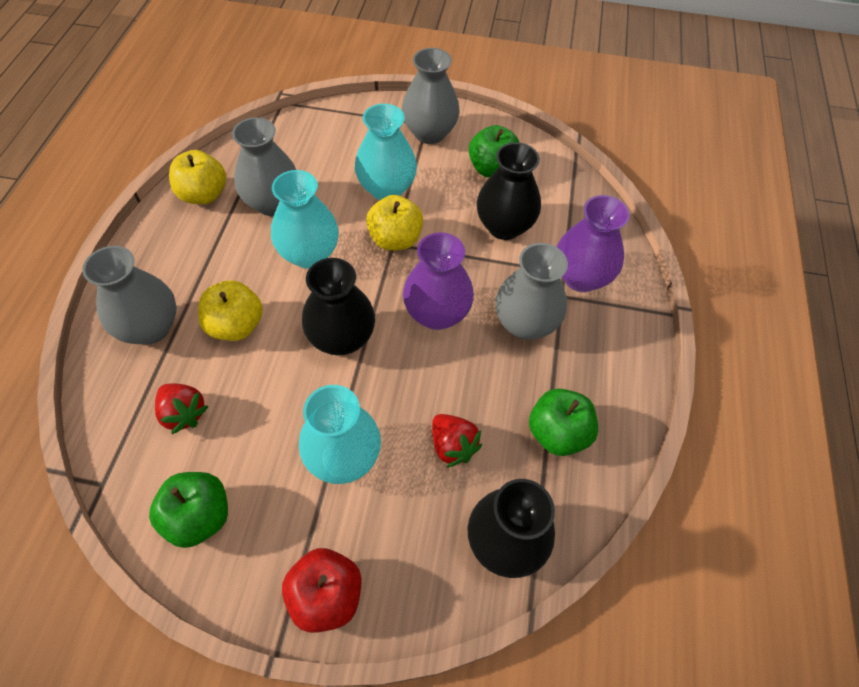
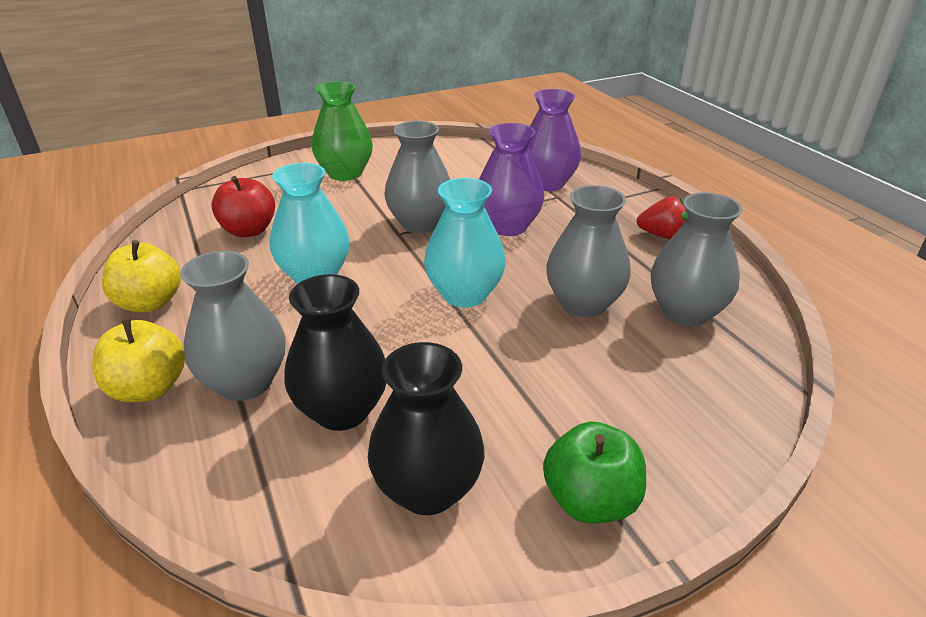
black vase: 3 -> 2
green apple: 3 -> 1
green vase: 0 -> 1
red strawberry: 2 -> 1
turquoise vase: 3 -> 2
yellow apple: 3 -> 2

